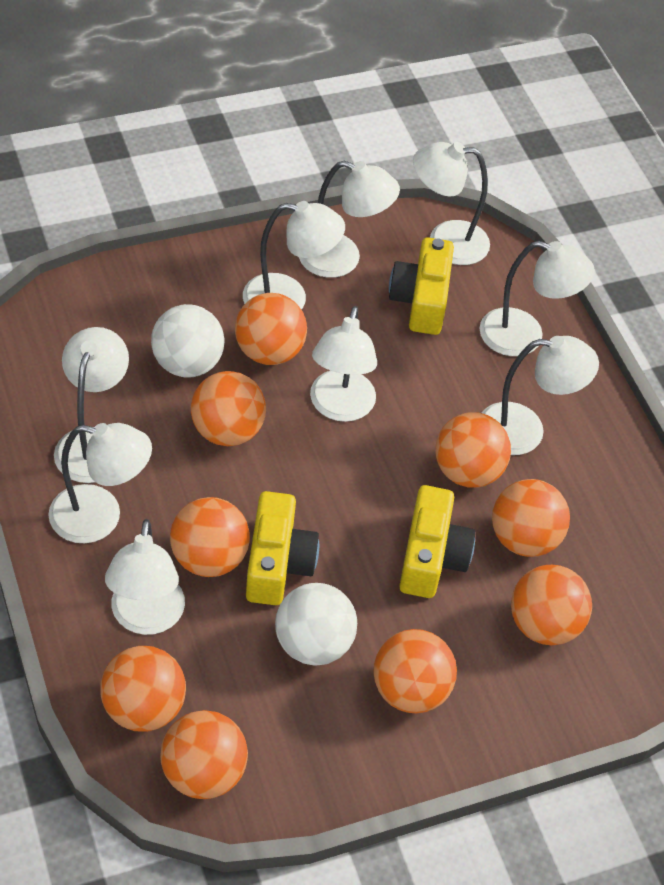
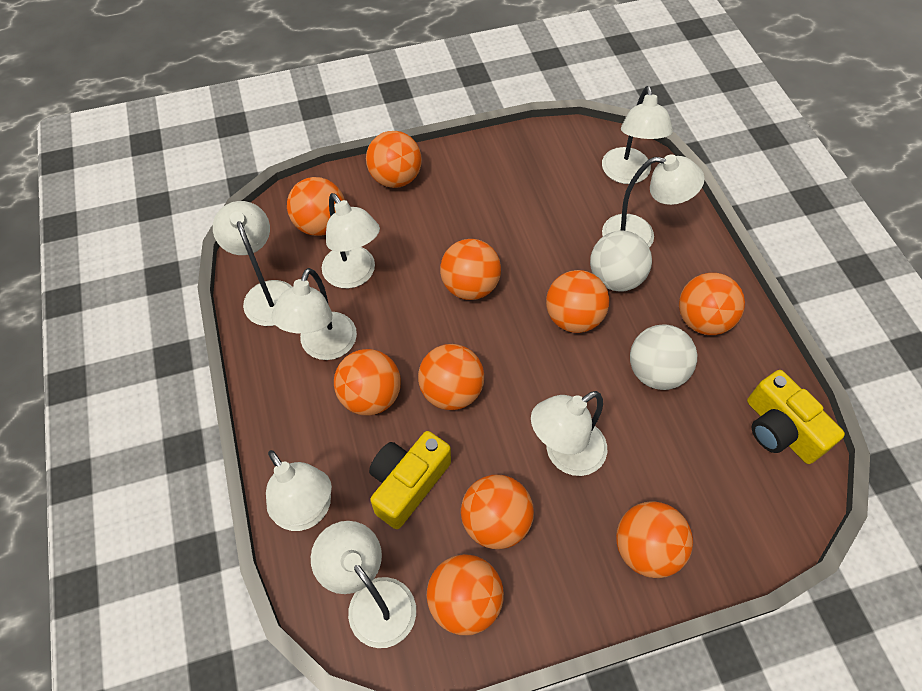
orange ball: 9 -> 10
white lamp: 9 -> 8
yellow camera: 3 -> 2

